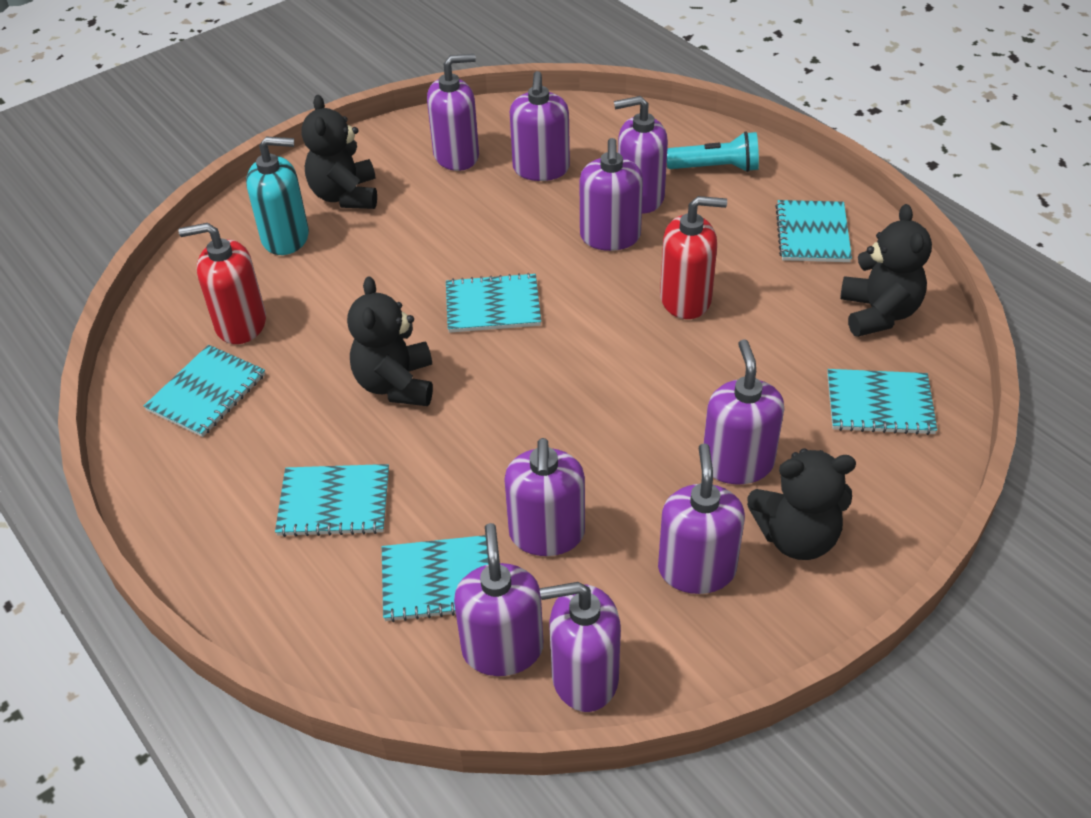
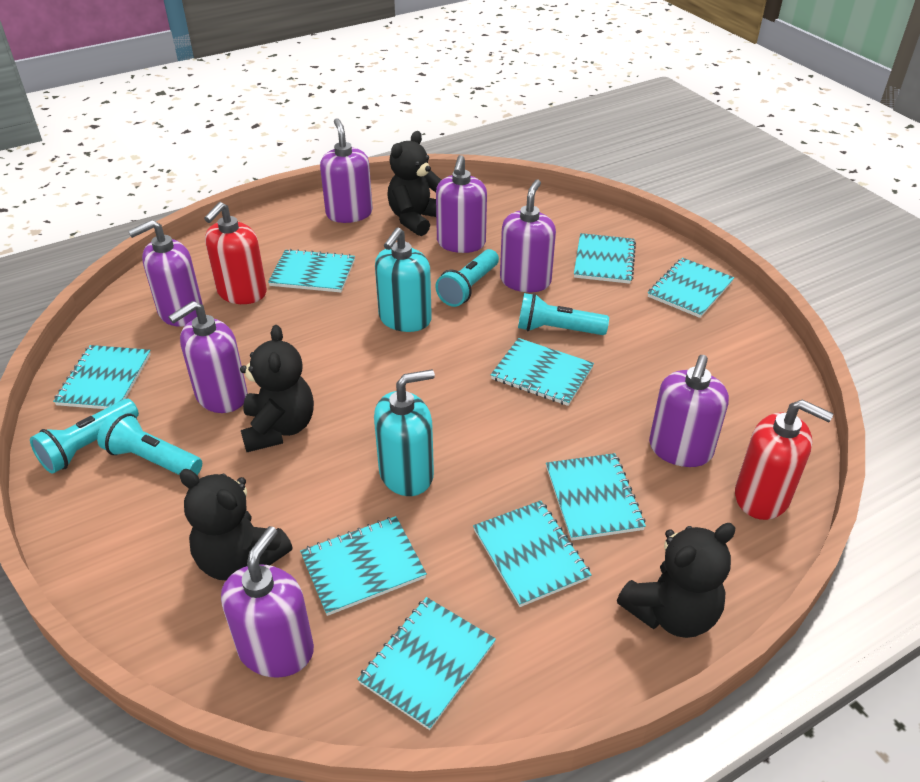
purple soap dispenser: 9 -> 7
turquoise flashlight: 1 -> 4
turquoise notebook: 6 -> 9
turquoise soap dispenser: 1 -> 2

